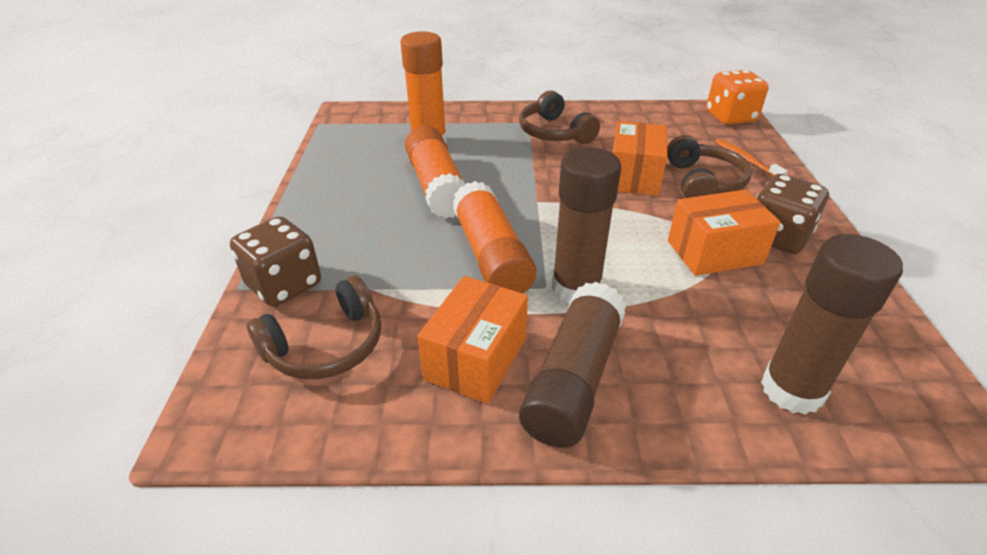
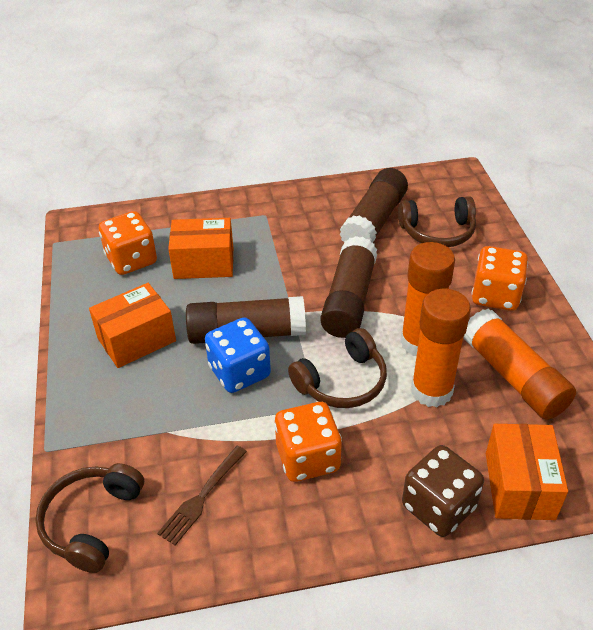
blue dice: 0 -> 1
brown dice: 2 -> 1
brown fork: 0 -> 1
orange dice: 1 -> 3
orange toothbrush: 1 -> 0

